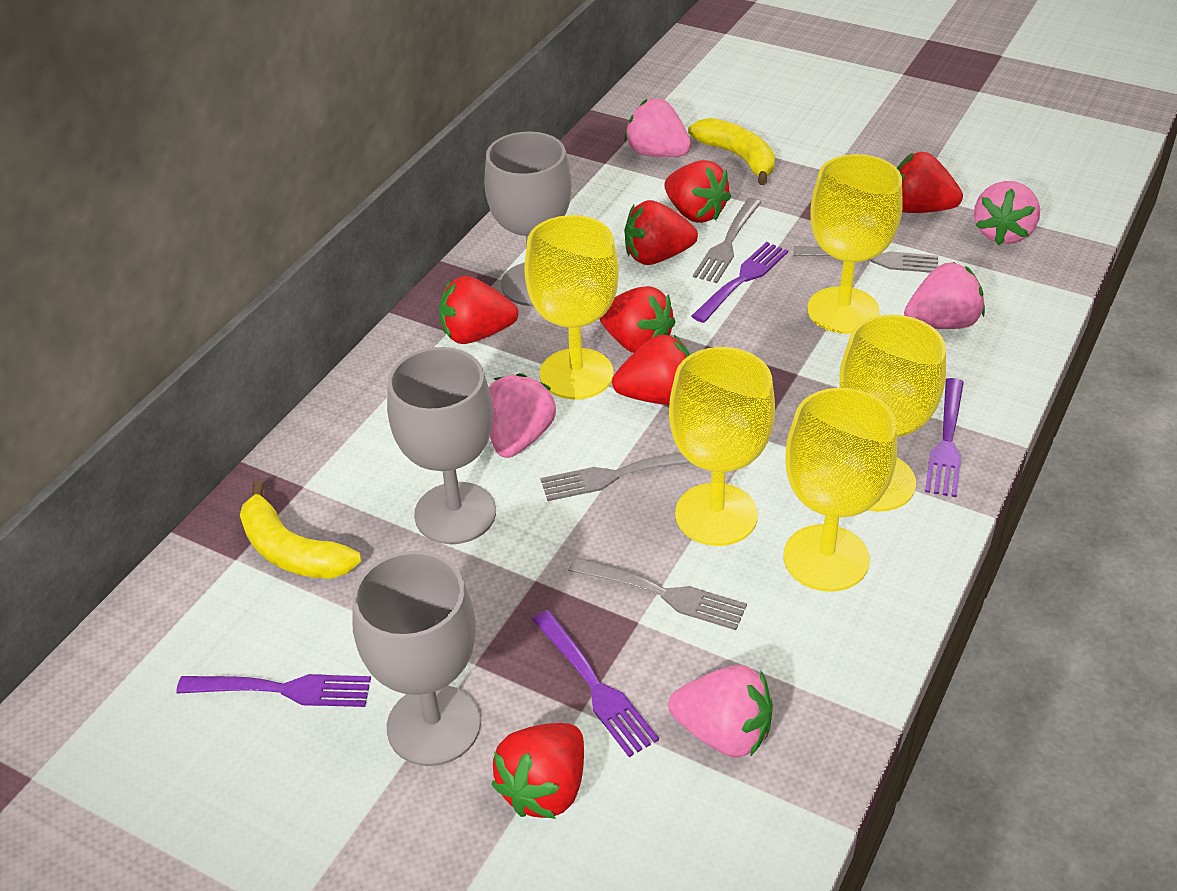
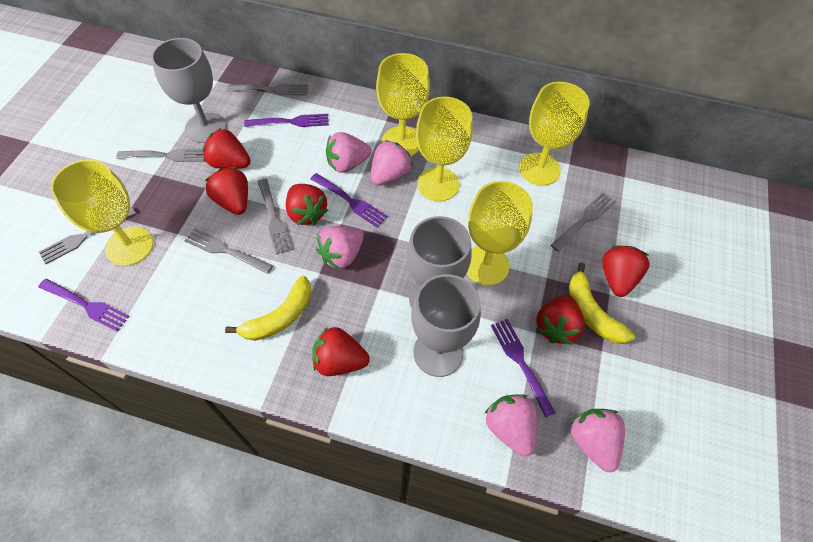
grey fork: 4 -> 6
red strawberry: 7 -> 6

